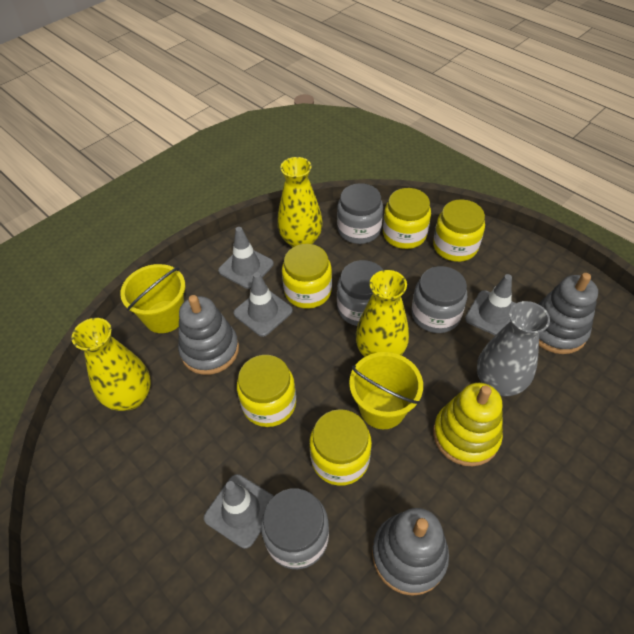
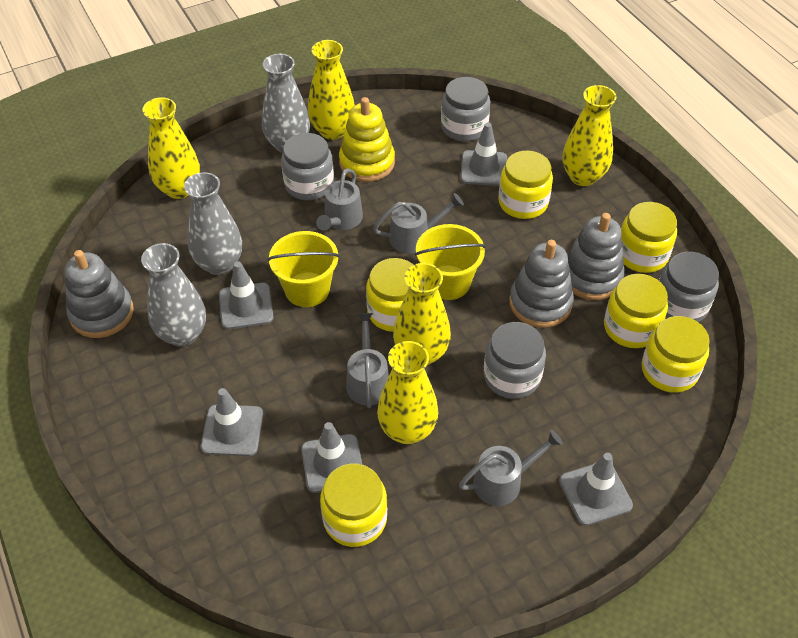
grey traffic cone: 4 -> 5
grey vase: 1 -> 3
grey watering can: 0 -> 4
yellow jar: 5 -> 6
yellow vase: 3 -> 5

